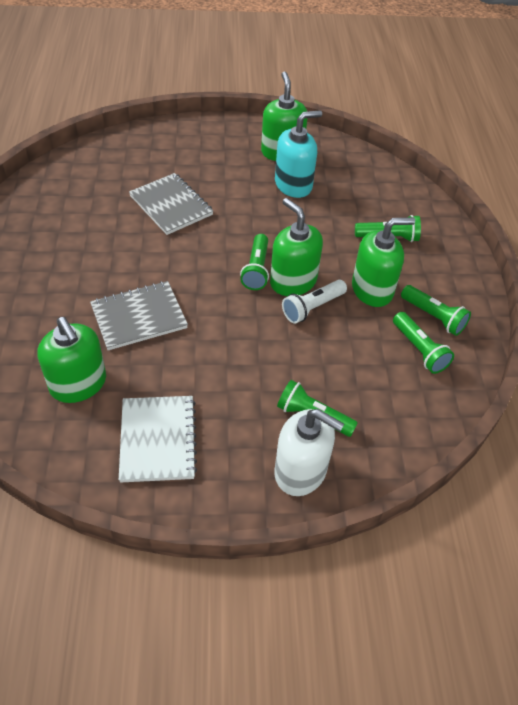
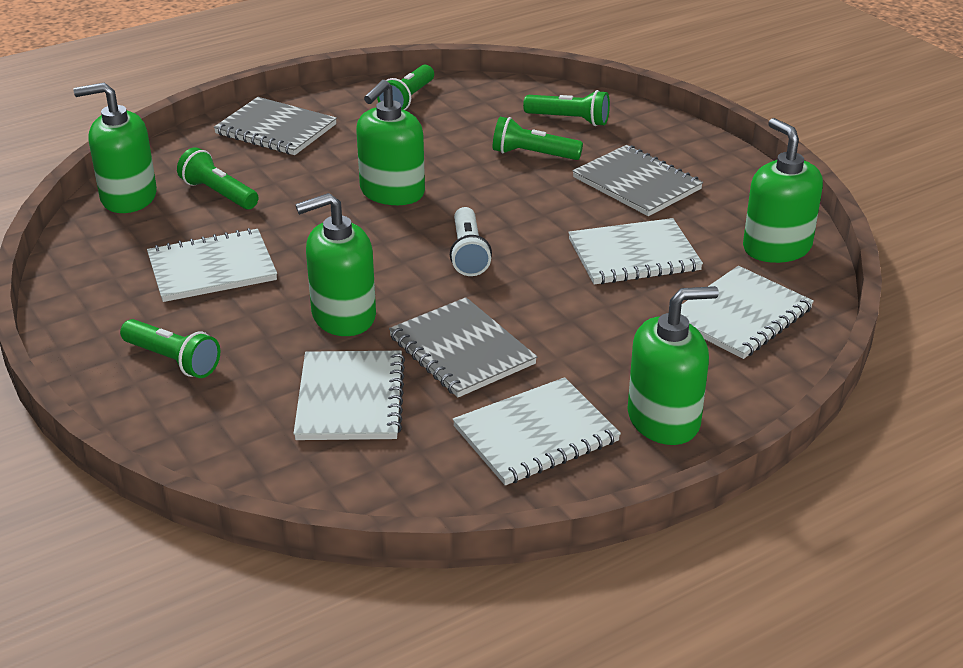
green soap dispenser: 4 -> 5
grey notebook: 2 -> 3
turquoise soap dispenser: 1 -> 0
white notebook: 1 -> 5
white soap dispenser: 1 -> 0

